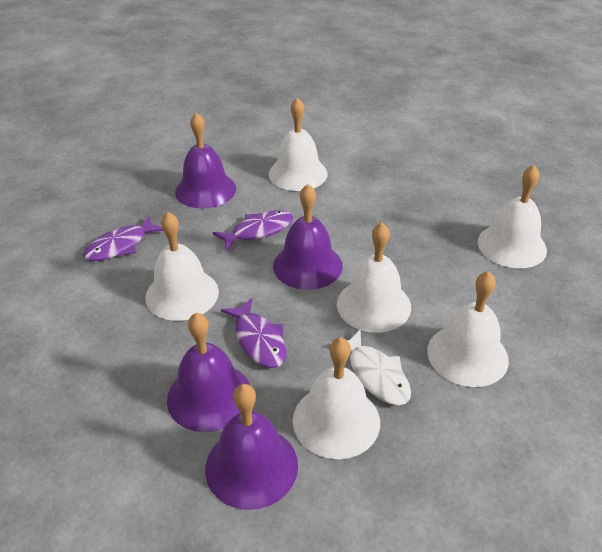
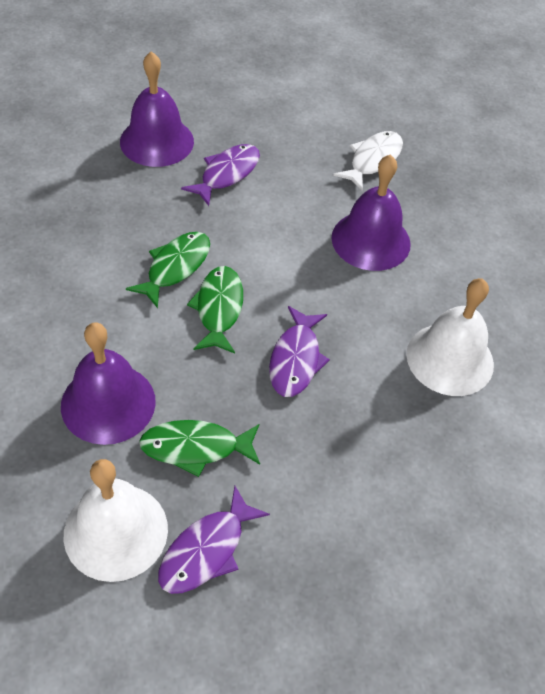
green fish: 0 -> 3
purple bell: 4 -> 3
white bell: 6 -> 2

